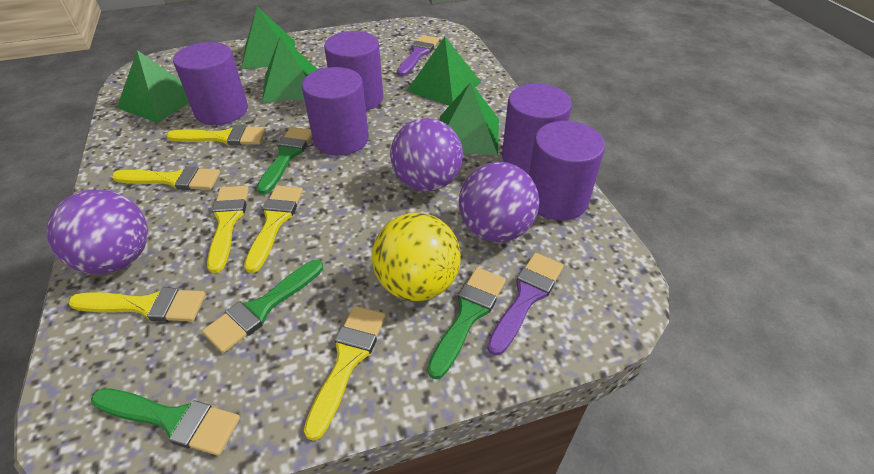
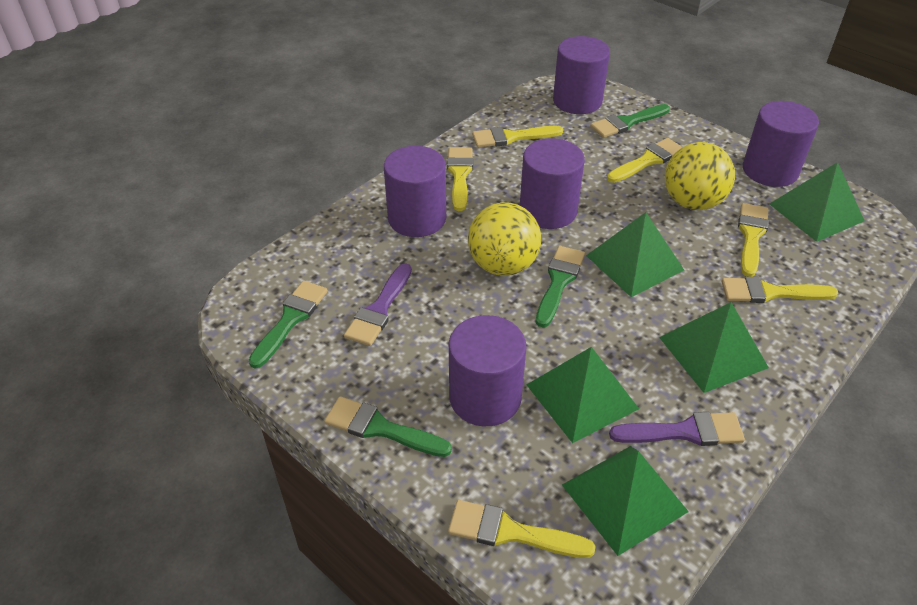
purple ball: 3 -> 0
yellow ball: 1 -> 2

